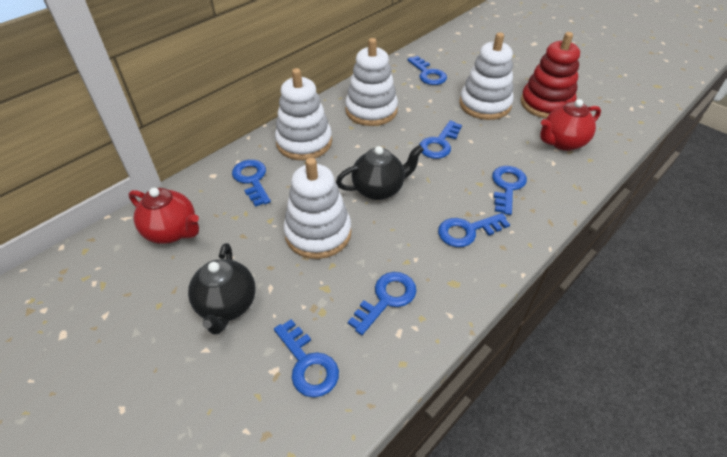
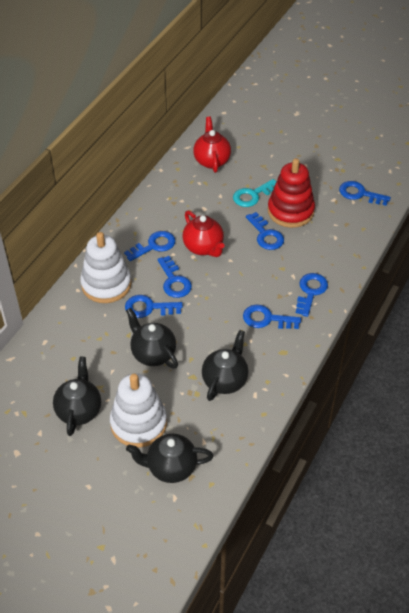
black teapot: 2 -> 4
turquoise key: 0 -> 1
white stacking toy: 4 -> 2

